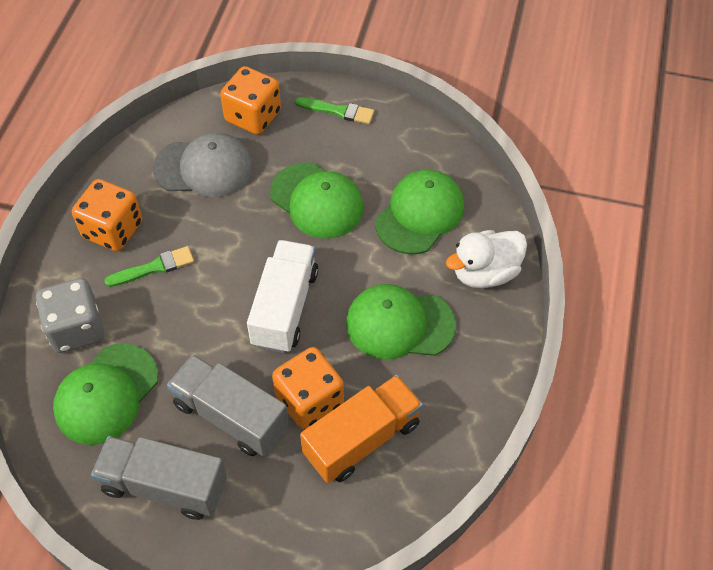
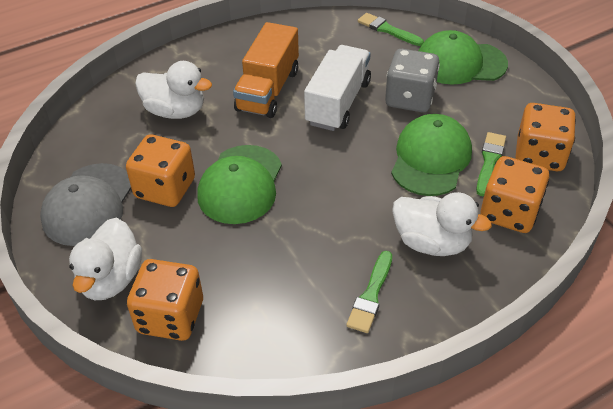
green brush: 2 -> 3
green cap: 4 -> 3
grey truck: 2 -> 0
orange dice: 3 -> 4
white duck: 1 -> 3

